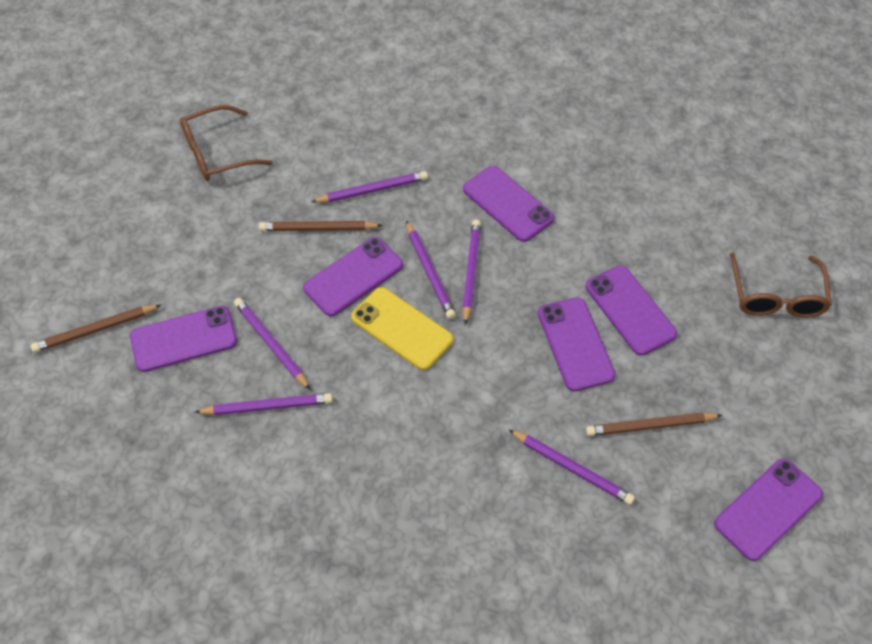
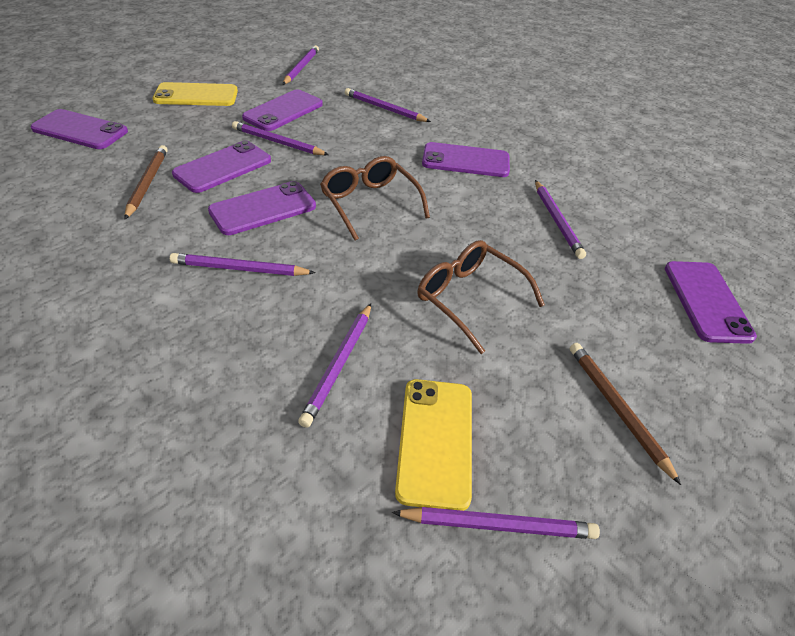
brown pencil: 3 -> 2
purple pencil: 6 -> 7
yellow phone: 1 -> 2

